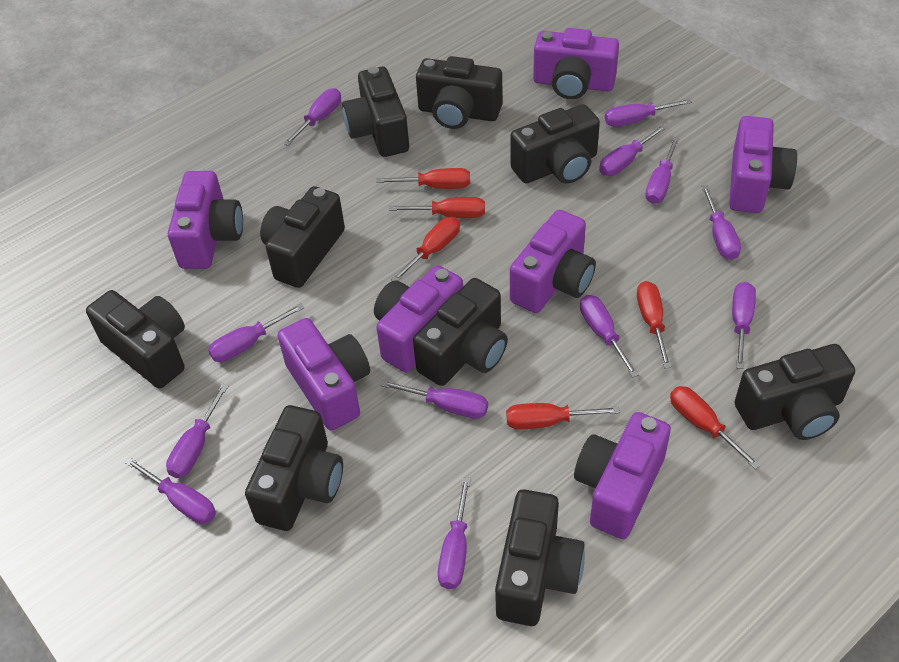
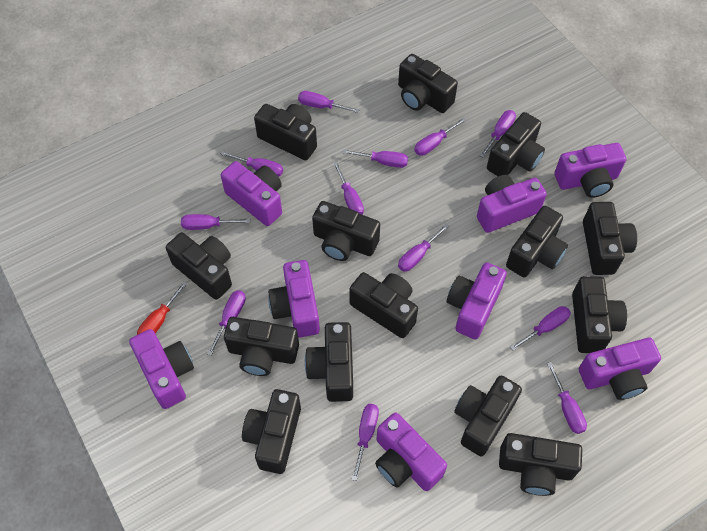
black camera: 9 -> 14
purple camera: 7 -> 8
red screwdriver: 6 -> 1

